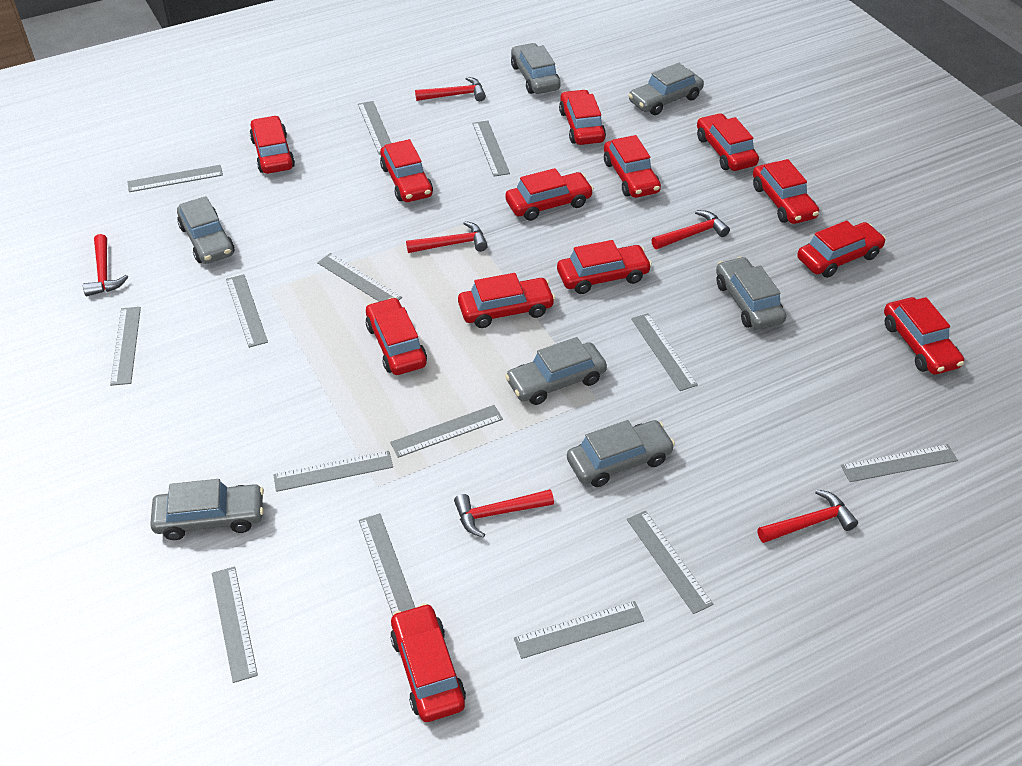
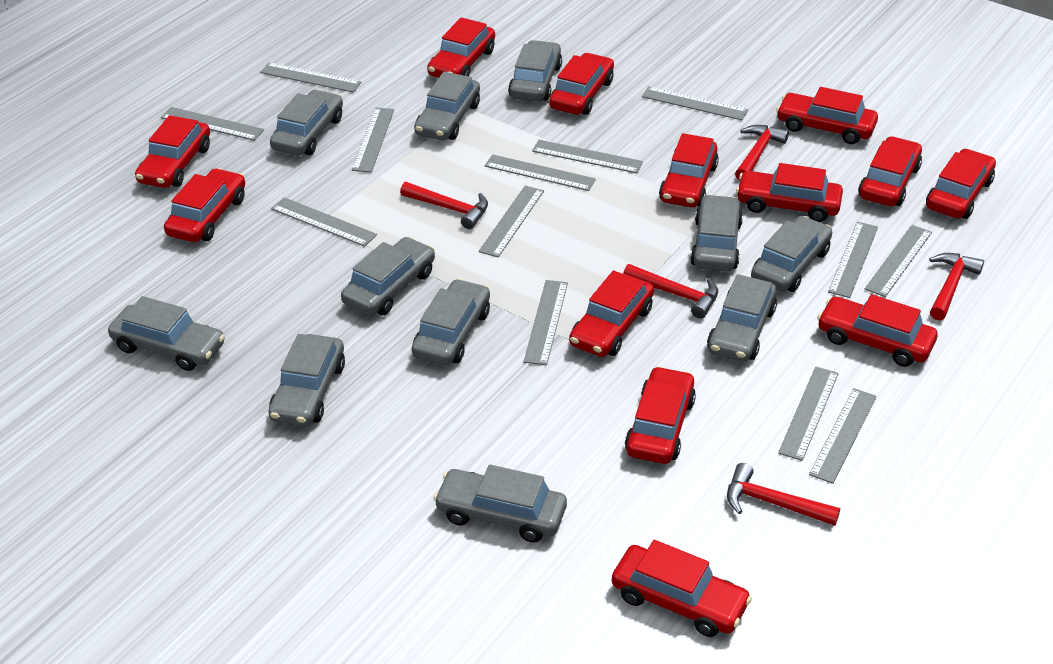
grey car: 7 -> 11
grey ruler: 14 -> 13
red hammer: 6 -> 5

